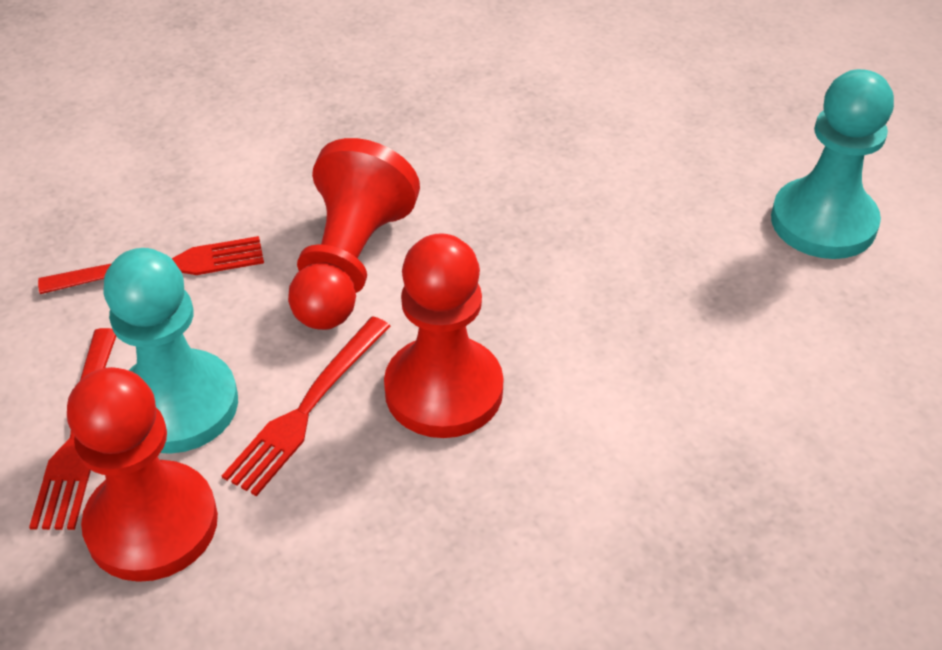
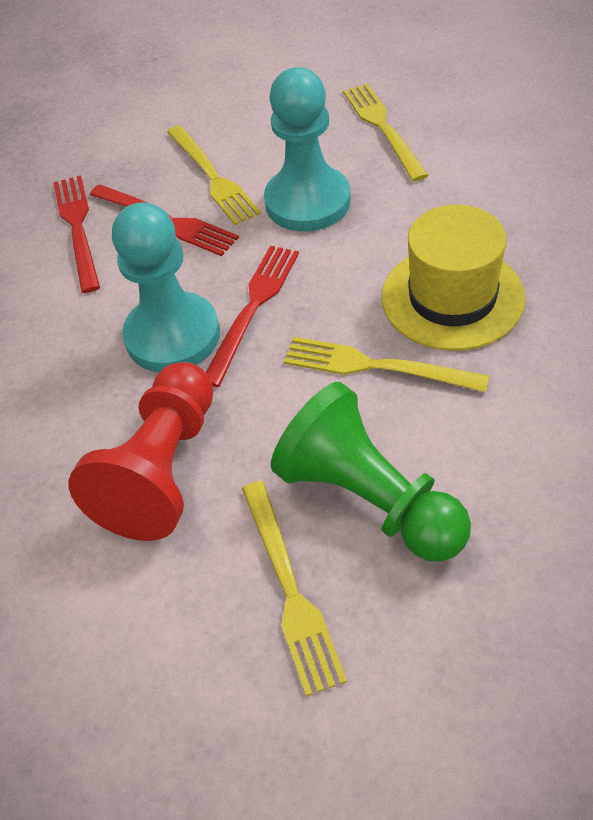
green pawn: 0 -> 1
red pawn: 3 -> 1
yellow fork: 0 -> 4
yellow hat: 0 -> 1

